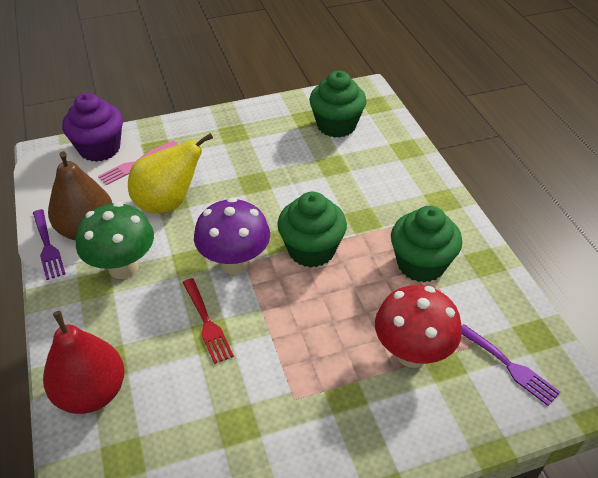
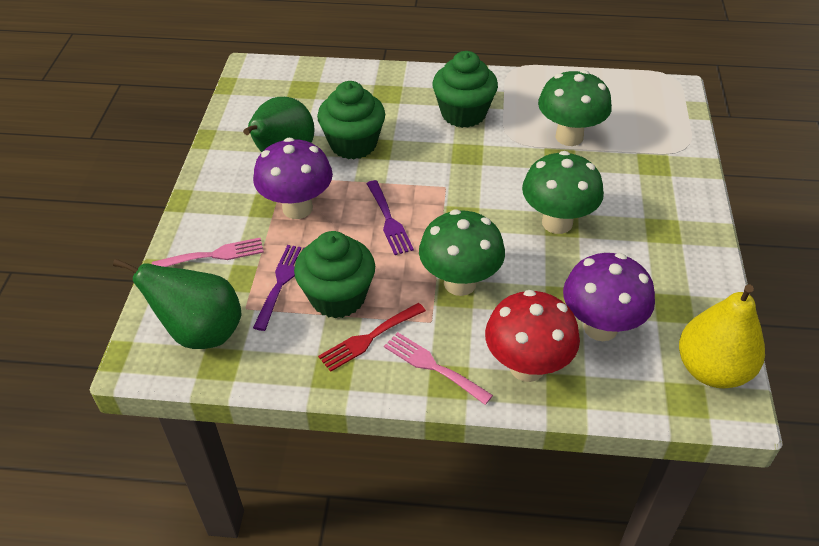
brown pear: 1 -> 0
green mushroom: 1 -> 3
green pear: 0 -> 2
pink fork: 1 -> 2
purple cupcake: 1 -> 0
purple mushroom: 1 -> 2
red pear: 1 -> 0

